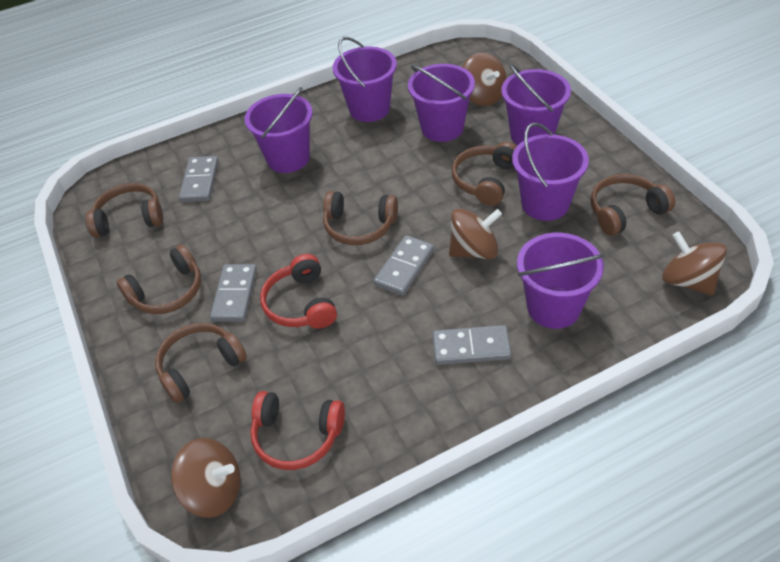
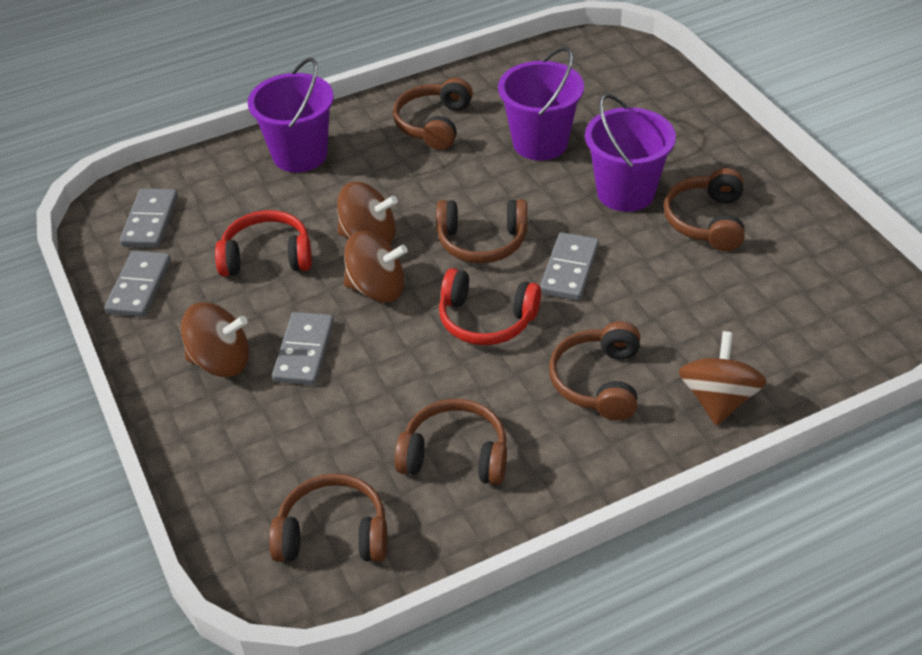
purple bucket: 6 -> 3

